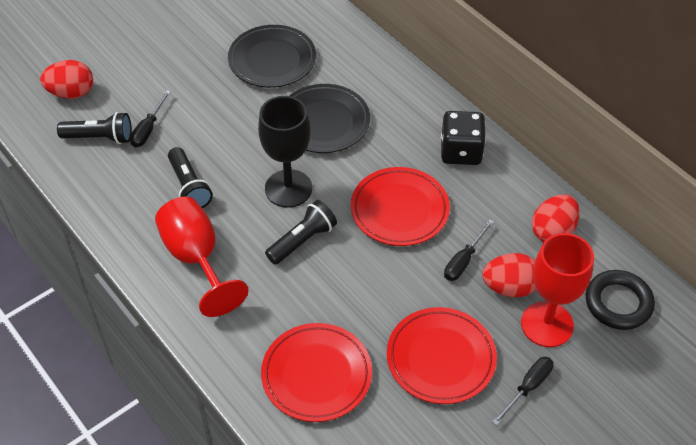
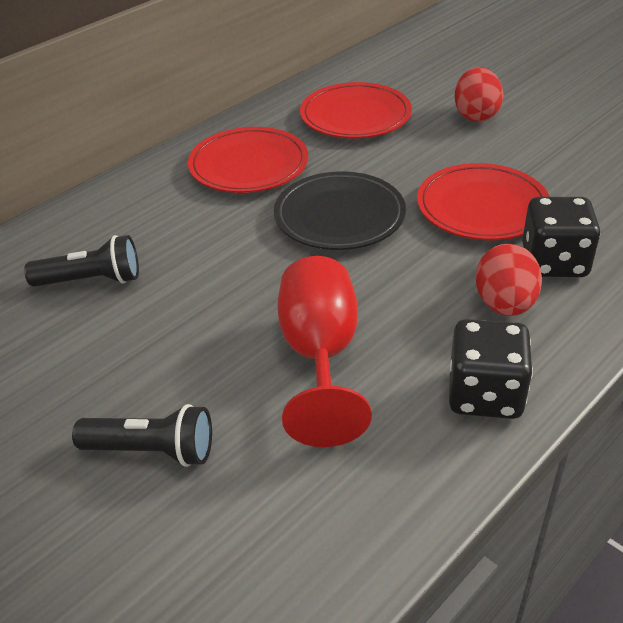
black dice: 1 -> 2
black flashlight: 3 -> 2
black goblet: 1 -> 0
black plate: 2 -> 1
black ring: 1 -> 0
black screwdriver: 3 -> 0
red egg: 3 -> 2
red goblet: 2 -> 1

